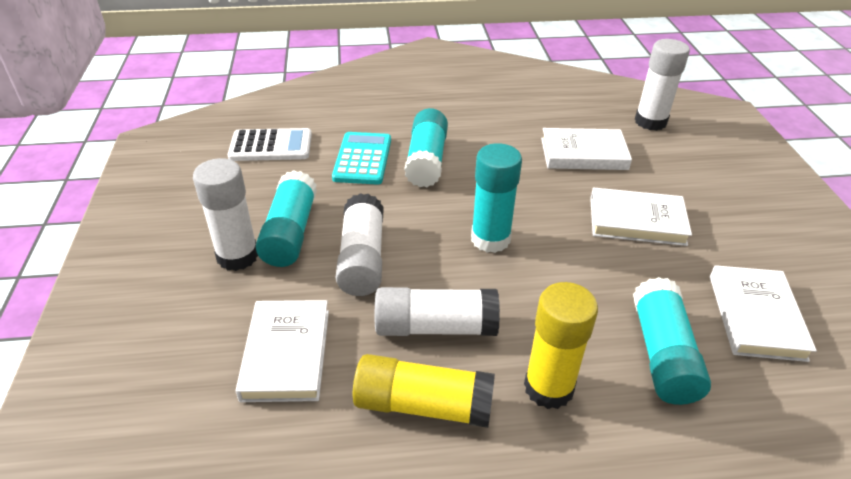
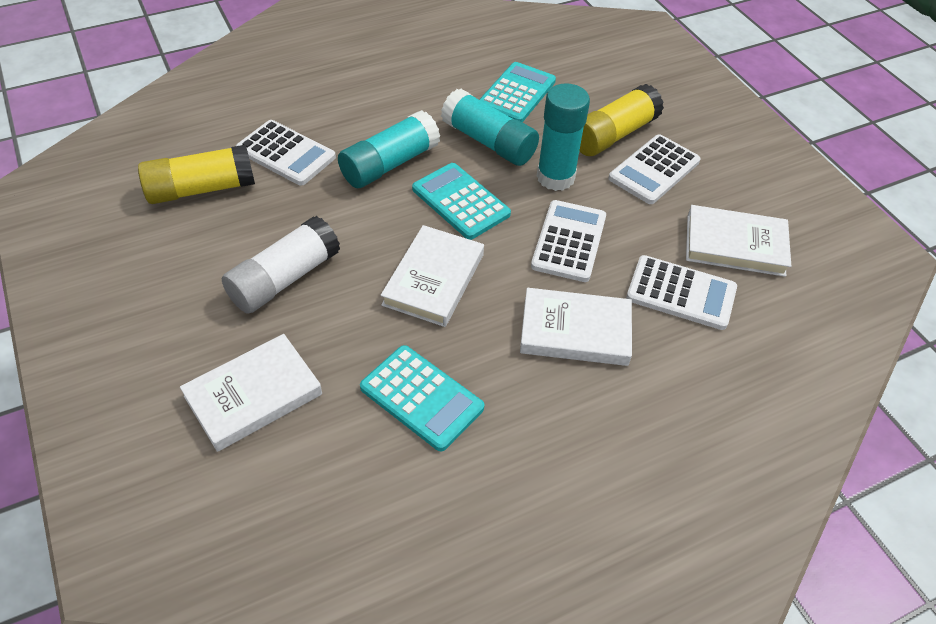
turquoise calculator: 1 -> 3
turquoise glue stick: 4 -> 3
white calculator: 1 -> 4
white glue stick: 4 -> 1

